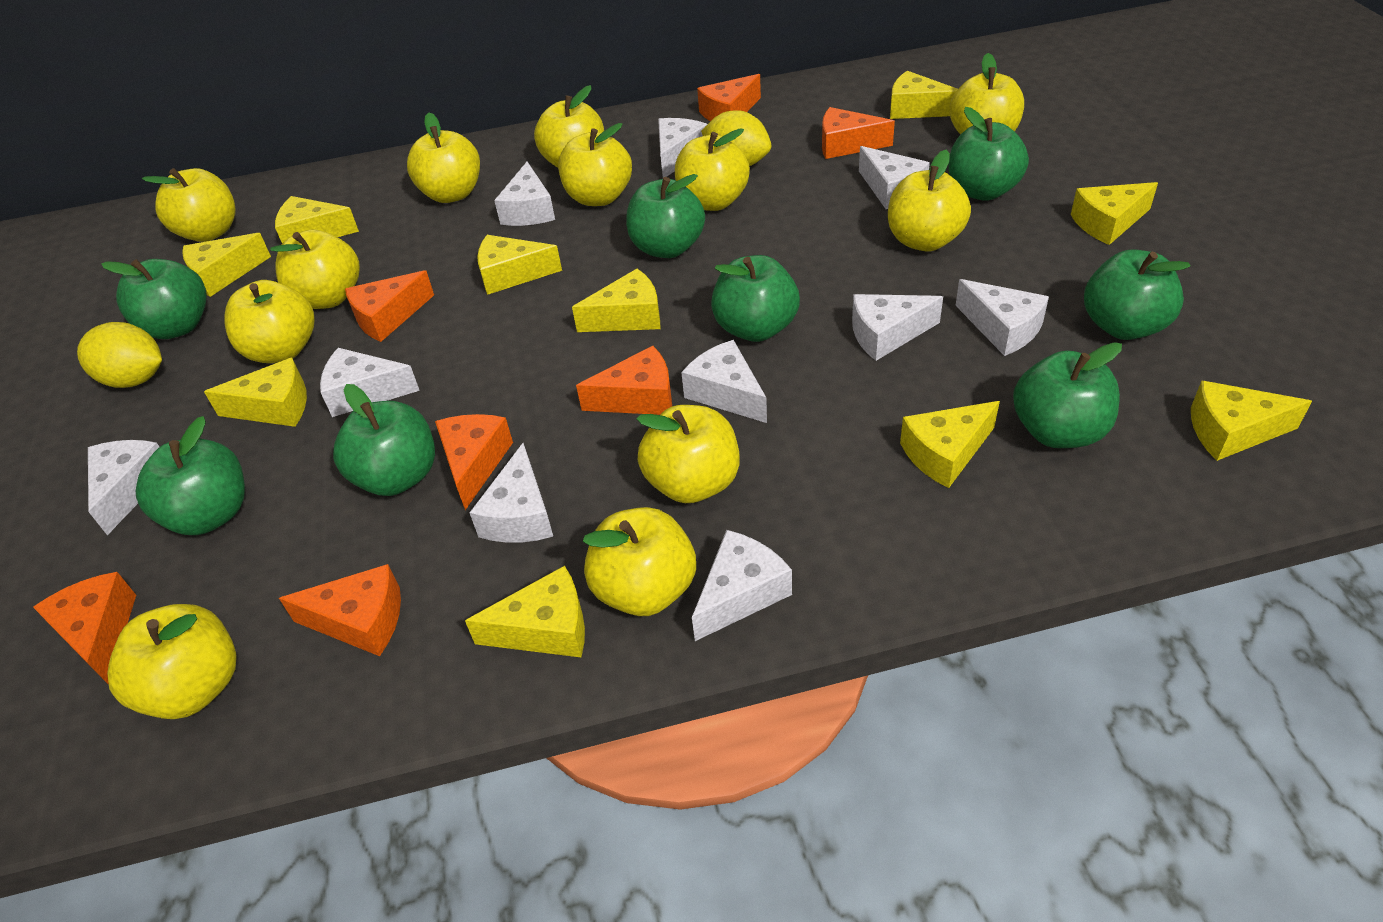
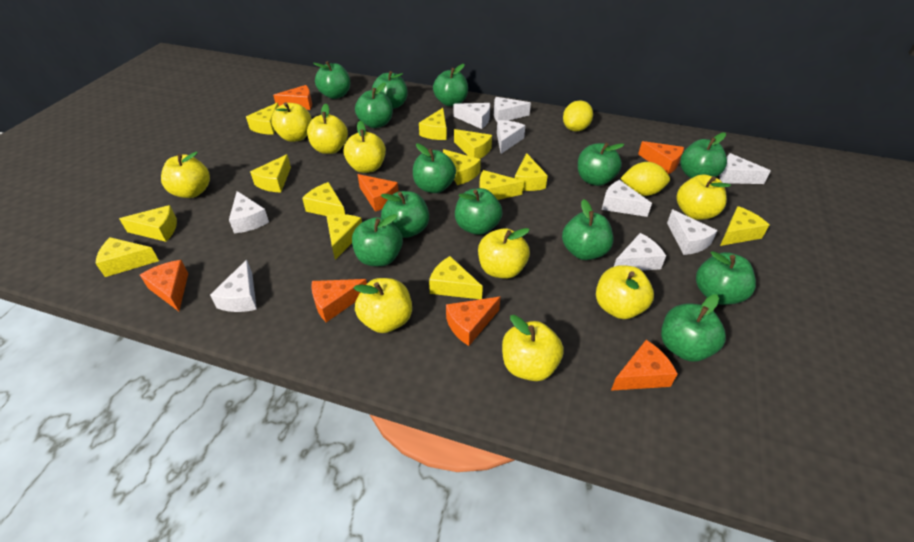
green apple: 8 -> 13
white cheese: 10 -> 9
yellow apple: 12 -> 9
yellow cheese: 10 -> 13

